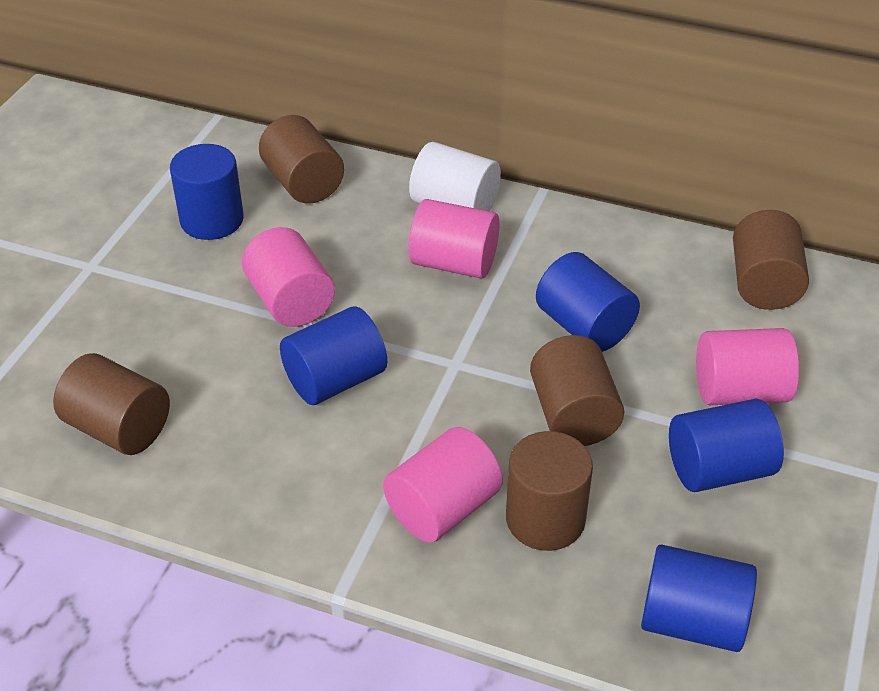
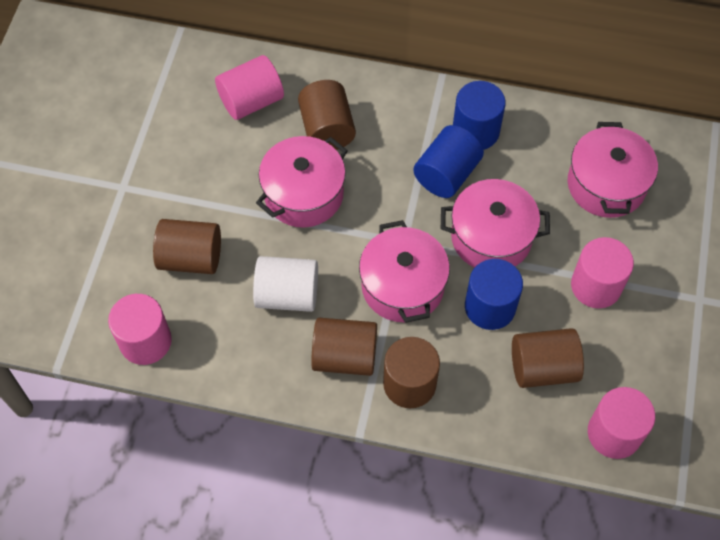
blue cylinder: 5 -> 3
pink pot: 0 -> 4

